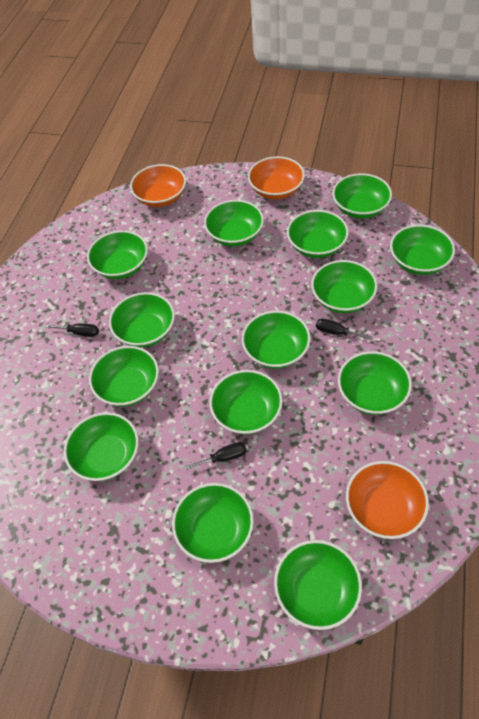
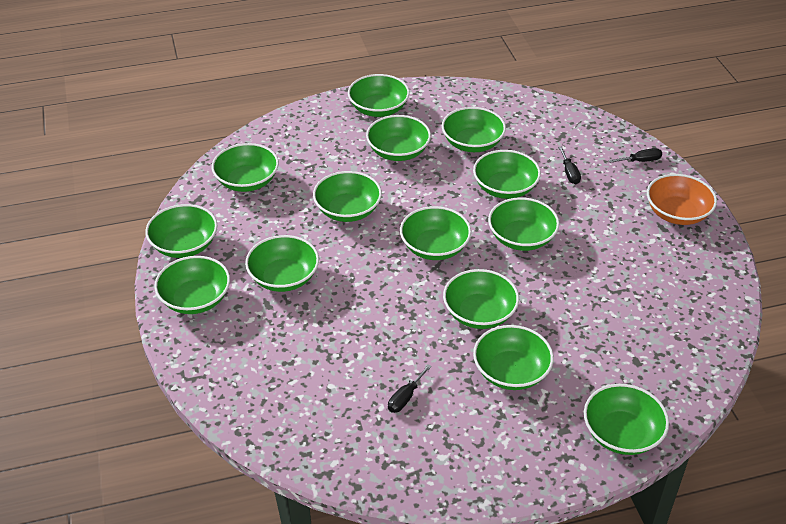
orange bowl: 3 -> 1

